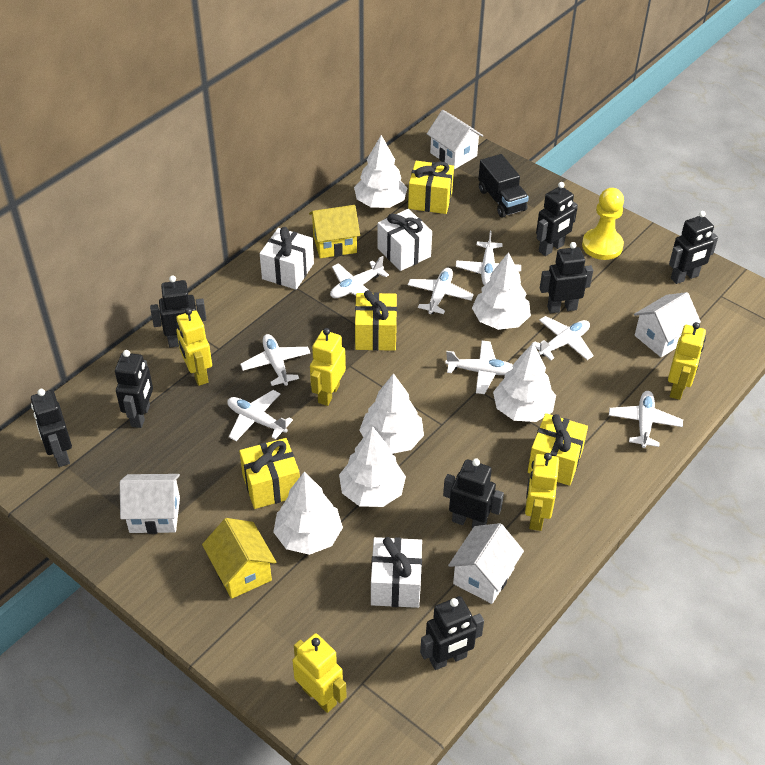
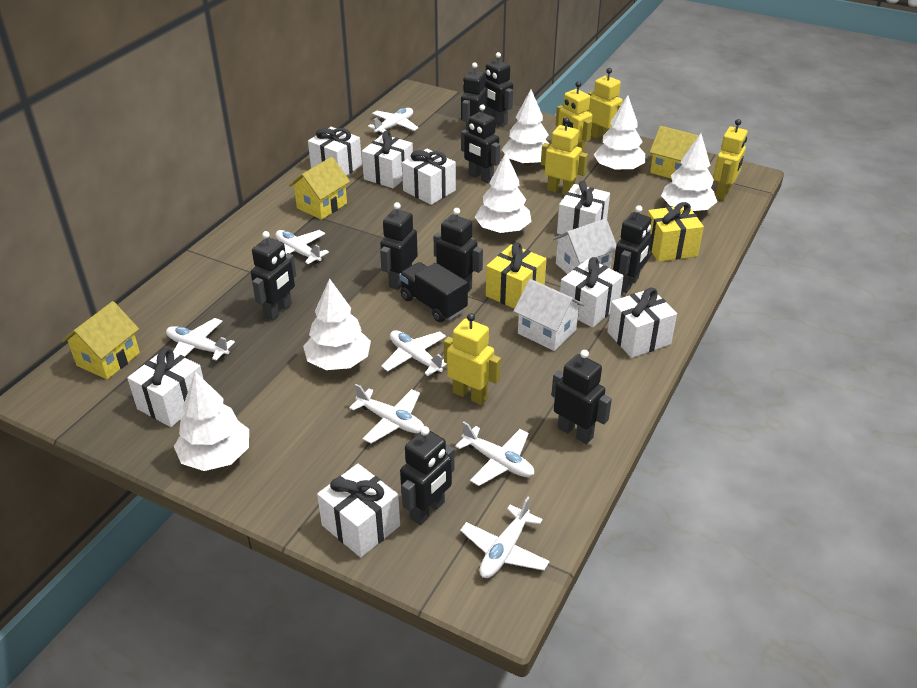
black robot: 8 -> 9
white gift: 3 -> 8
white house: 4 -> 2
white plane: 8 -> 7
yellow gift: 4 -> 2
yellow house: 2 -> 3
yellow pawn: 1 -> 0

